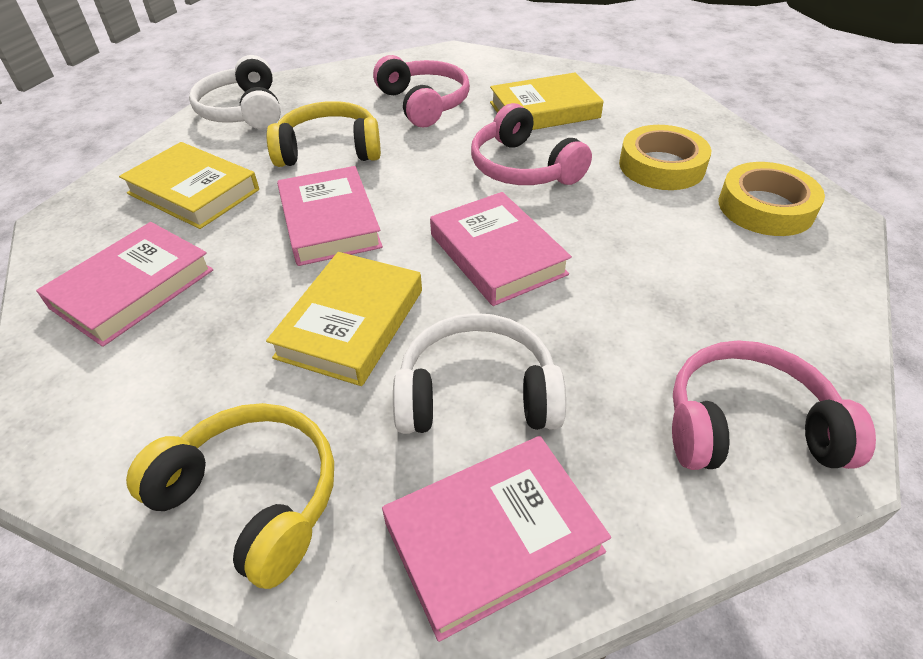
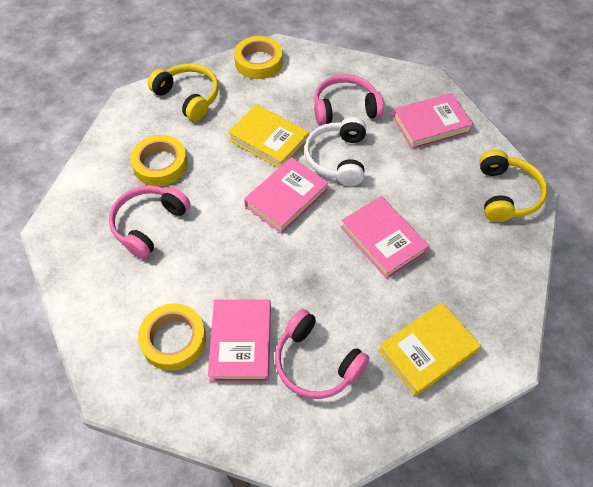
white headphones: 2 -> 1
yellow book: 3 -> 2
yellow tape: 2 -> 3

